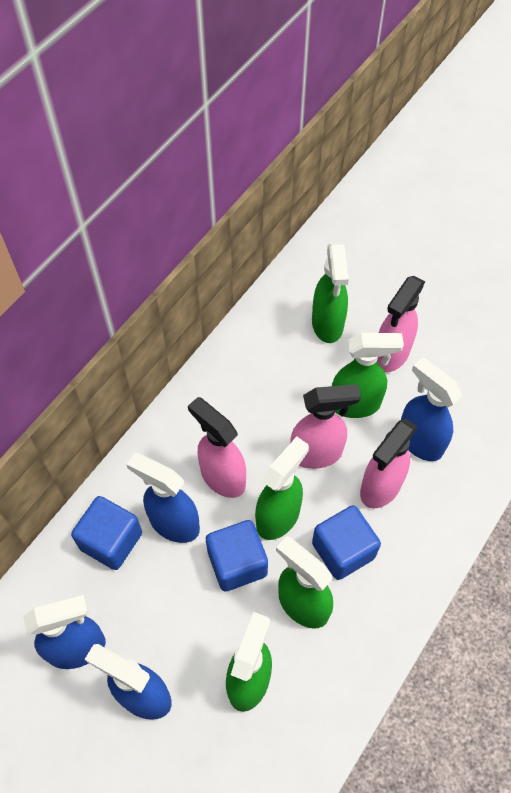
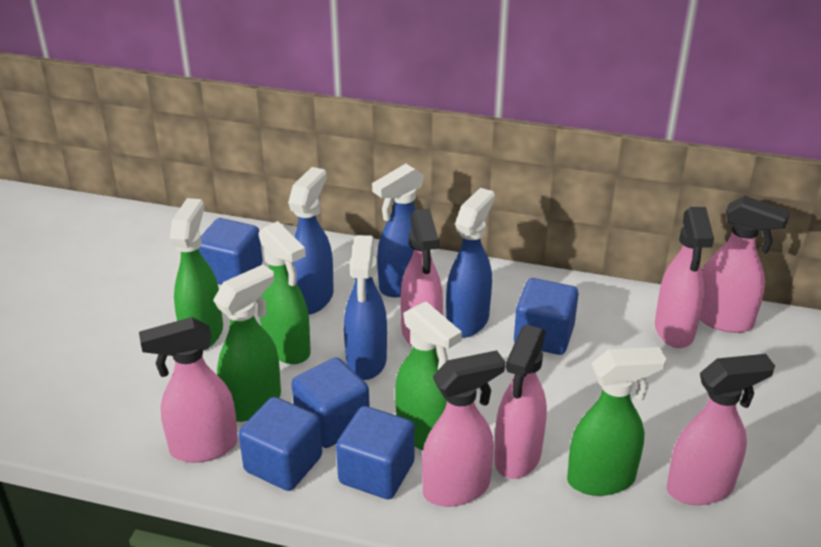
blue cube: 3 -> 5
pink spray bottle: 4 -> 7

